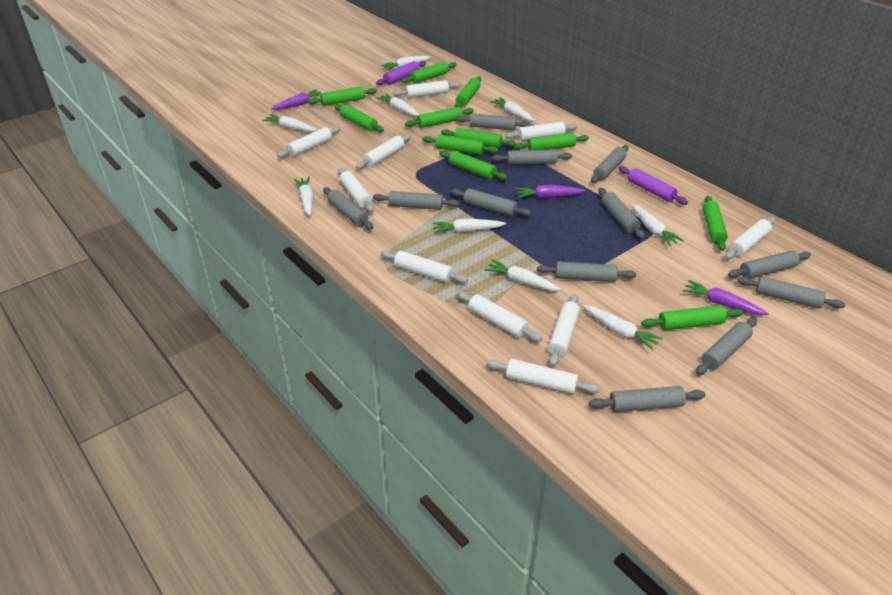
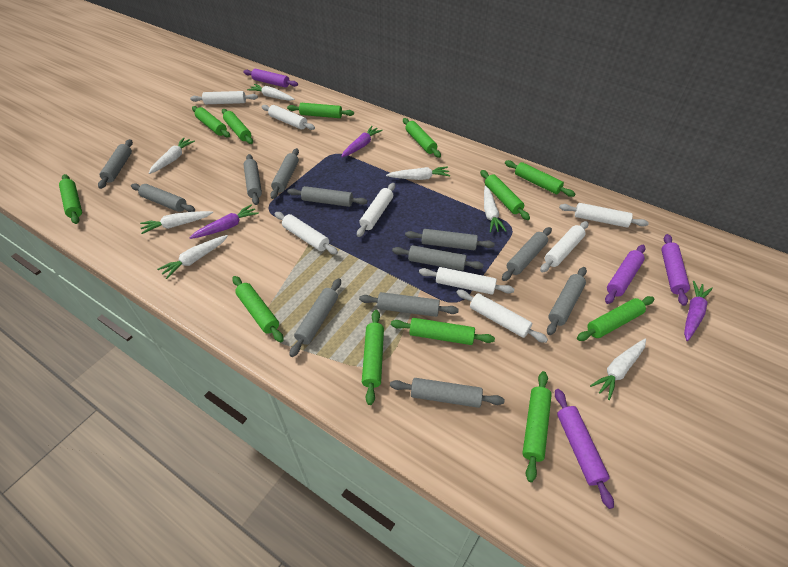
green rolling pin: 11 -> 12
purple rolling pin: 2 -> 4
white carrot: 9 -> 7
white rolling pin: 10 -> 8

